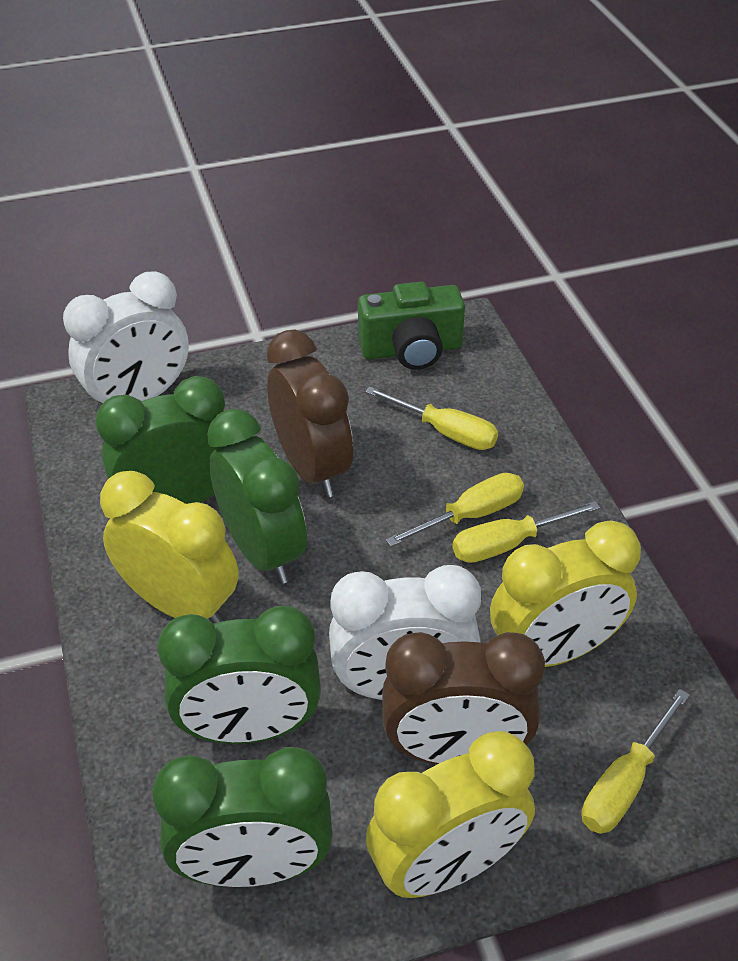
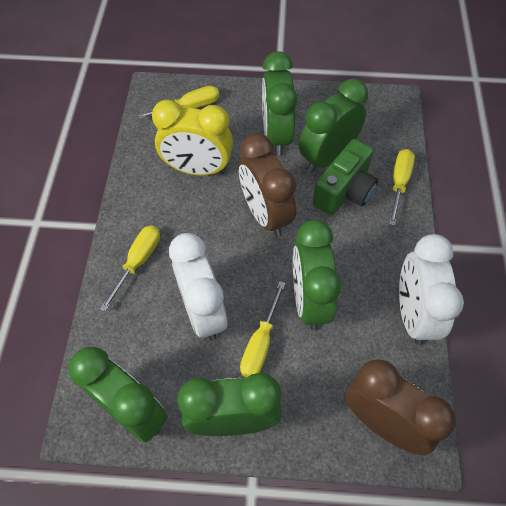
green clock: 4 -> 5
yellow clock: 3 -> 1

